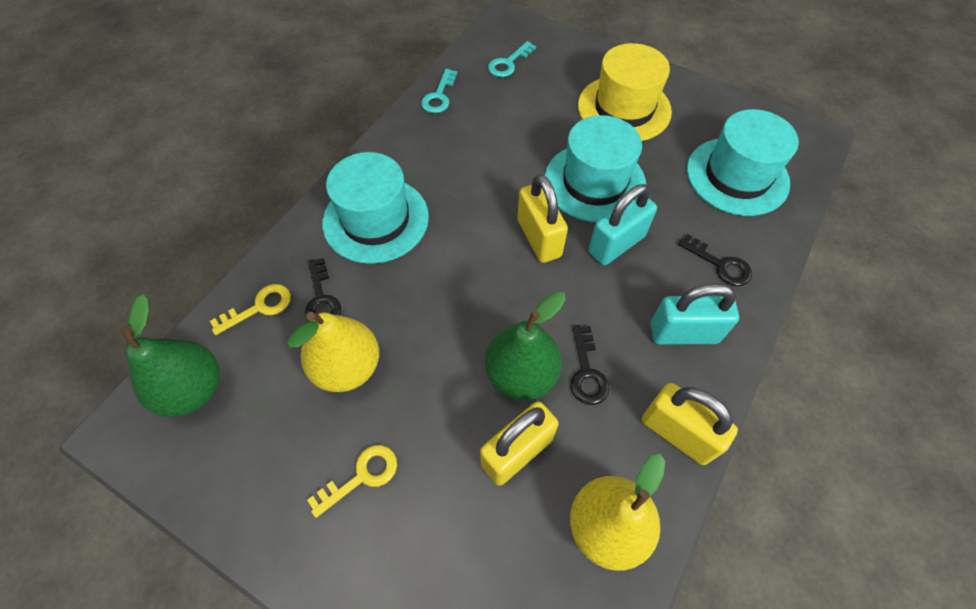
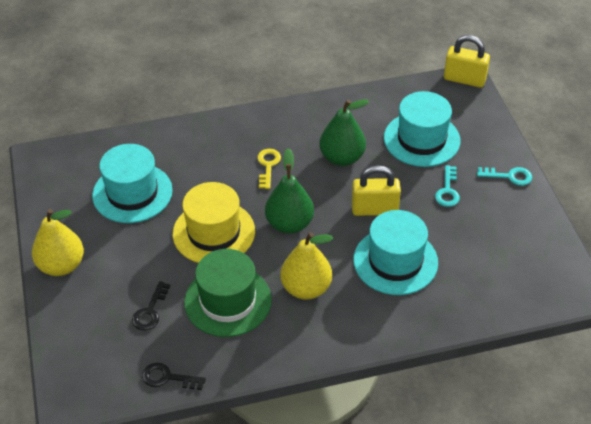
black key: 3 -> 2
green hat: 0 -> 1
turquoise padlock: 2 -> 0
yellow key: 2 -> 1
yellow padlock: 3 -> 2

